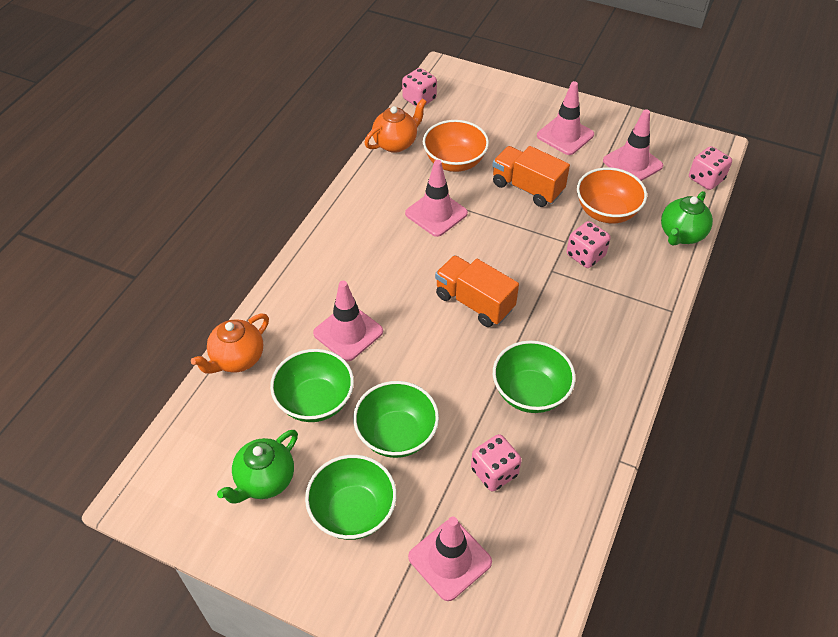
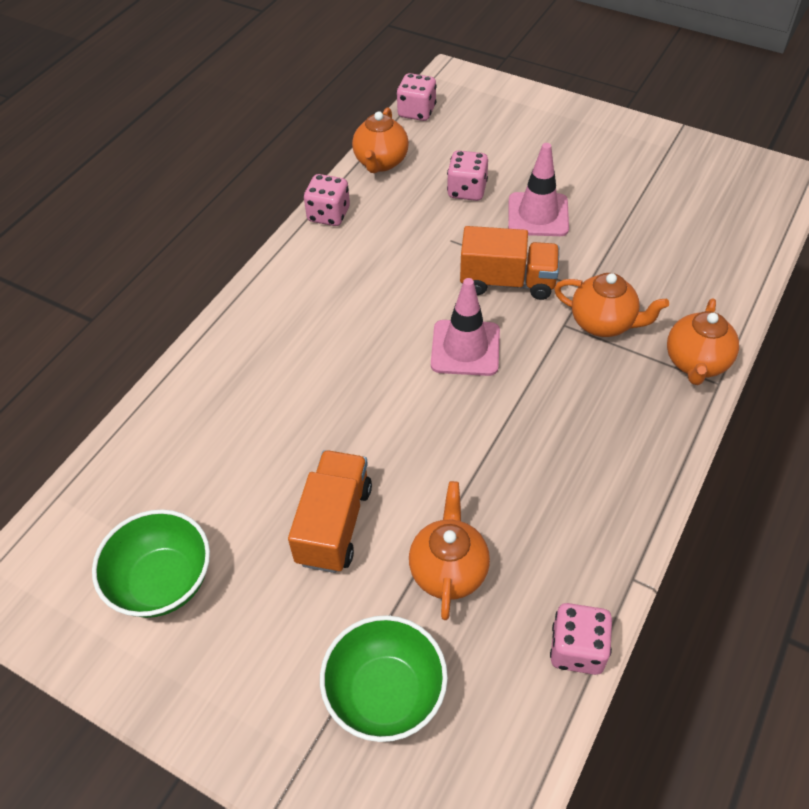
green bowl: 4 -> 2
green teapot: 2 -> 0
orange bowl: 2 -> 0
orange teapot: 2 -> 4
pink traffic cone: 5 -> 2

